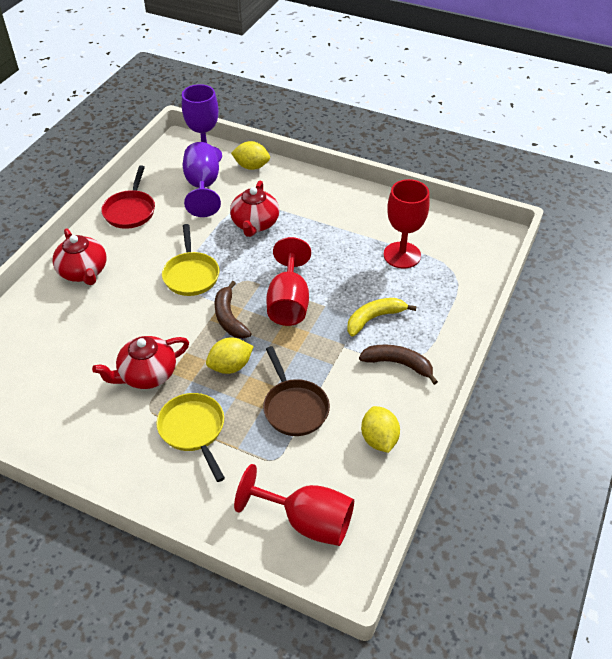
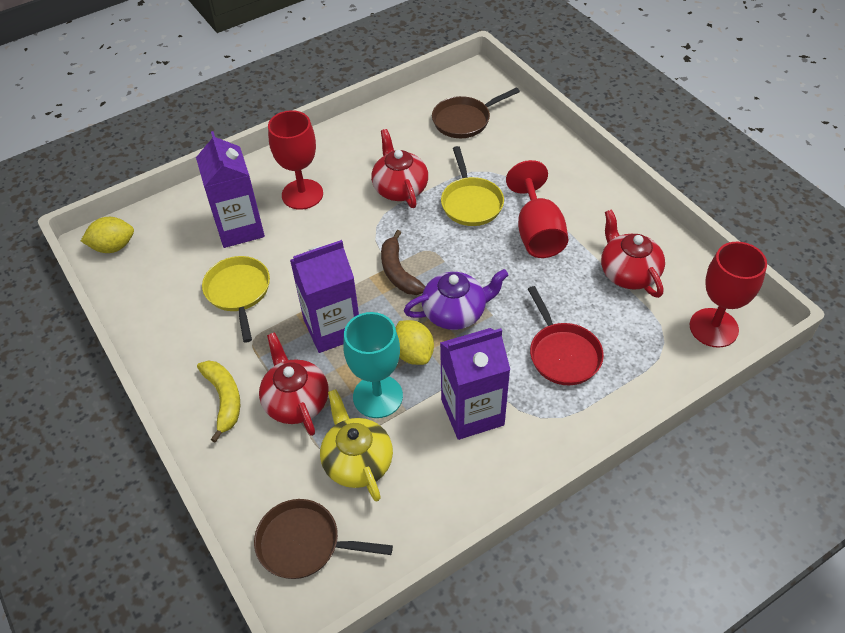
brown banana: 2 -> 1
brown pan: 1 -> 2
purple carton: 0 -> 3
purple goblet: 2 -> 0
purple teapot: 0 -> 1
turquoise goblet: 0 -> 1
yellow lemon: 3 -> 2
yellow teapot: 0 -> 1

